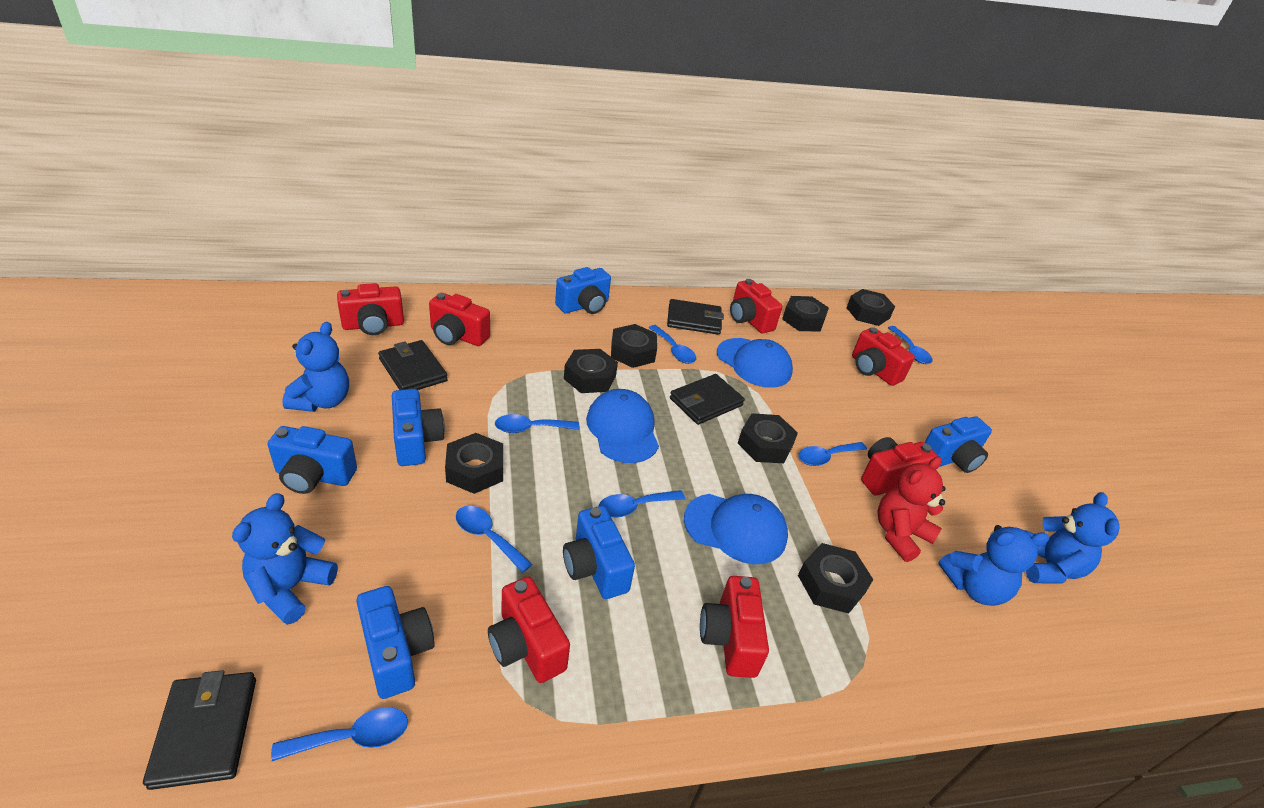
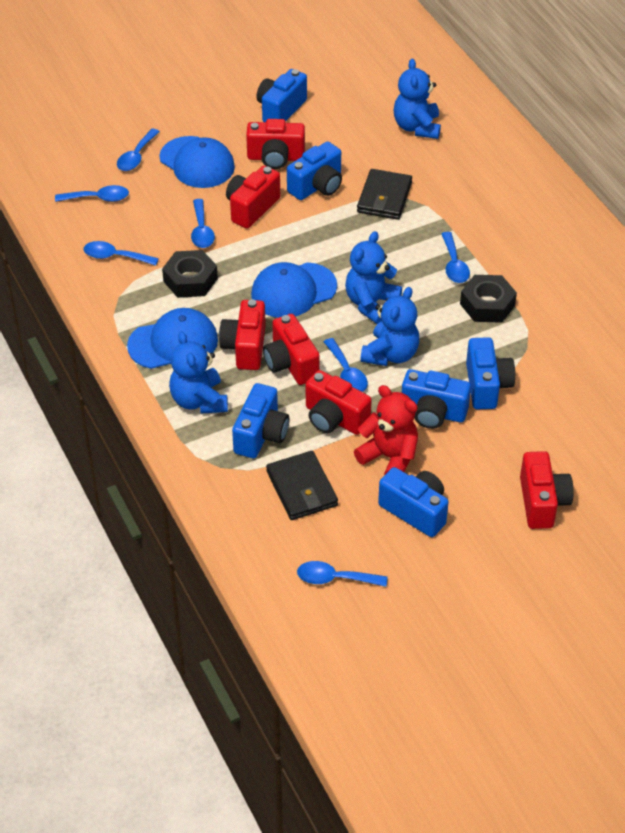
black nut: 7 -> 2
black wallet: 4 -> 2
red camera: 7 -> 6

